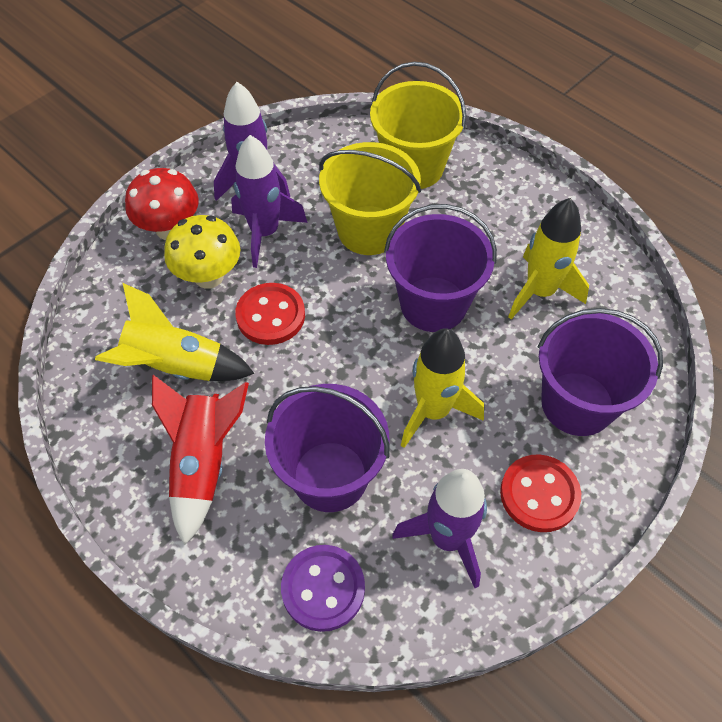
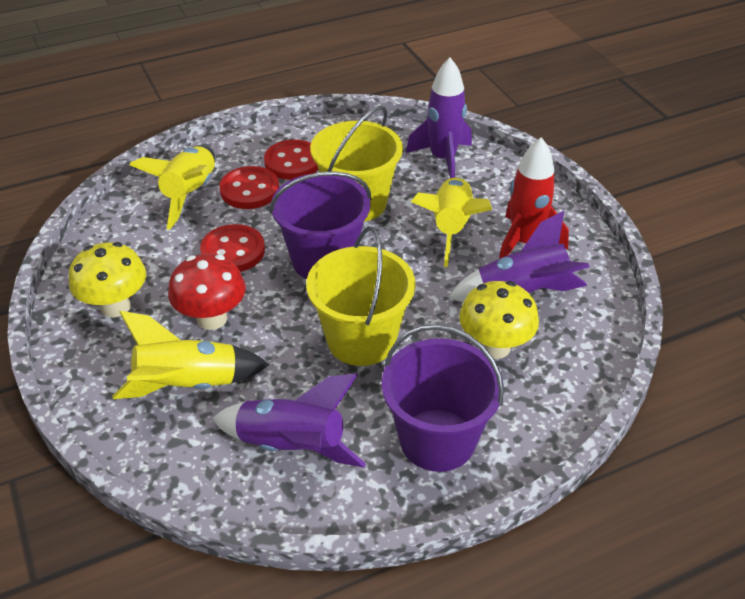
purple bucket: 3 -> 2
purple button: 1 -> 0
red button: 2 -> 3
yellow mushroom: 1 -> 2

